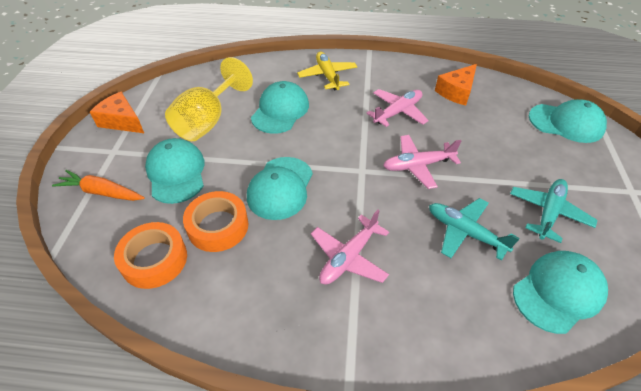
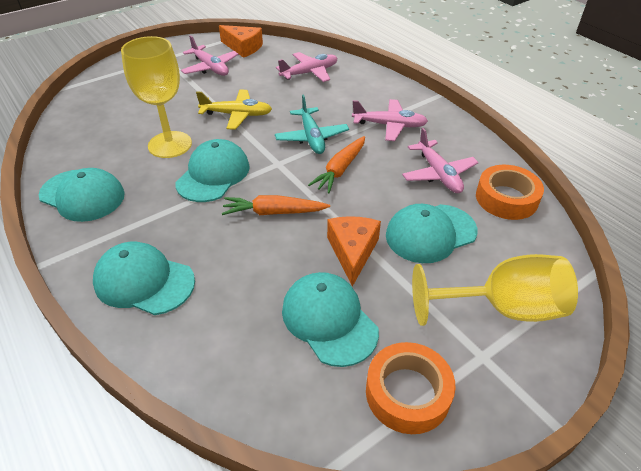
orange carrot: 1 -> 2
pink plane: 3 -> 4
turquoise plane: 2 -> 1
yellow goblet: 1 -> 2

